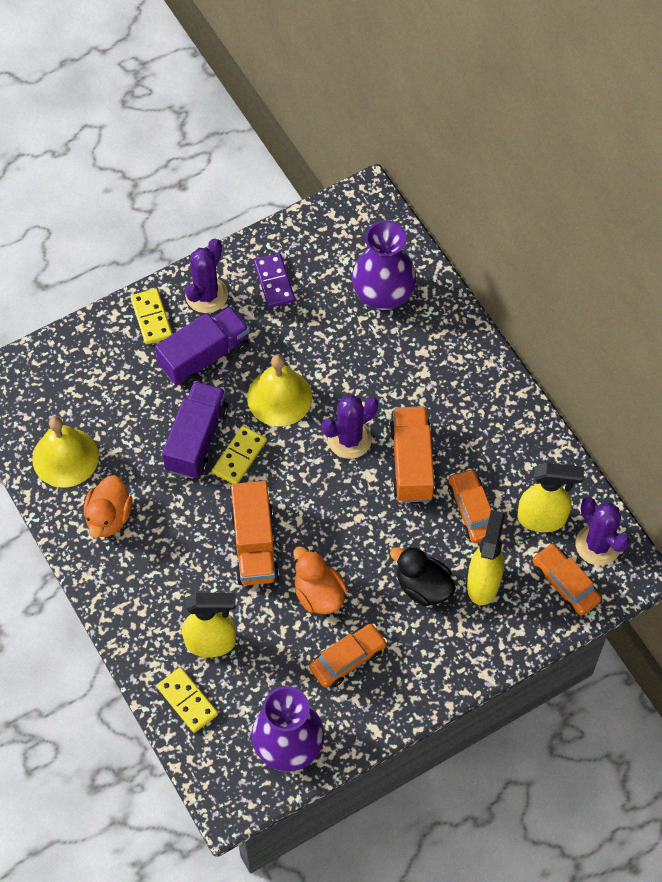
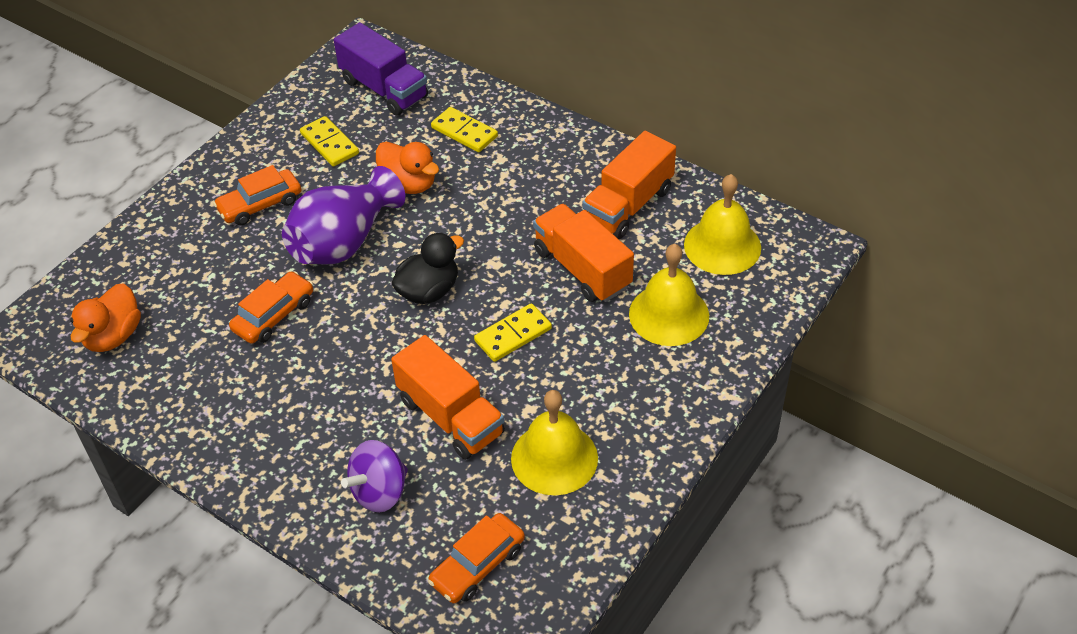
orange truck: 2 -> 3
purple cactus: 3 -> 0
purple domino: 1 -> 0
purple spinning top: 0 -> 1
purple truck: 2 -> 1
purple vase: 2 -> 1
yellow bell: 2 -> 3
yellow spray bottle: 3 -> 0

